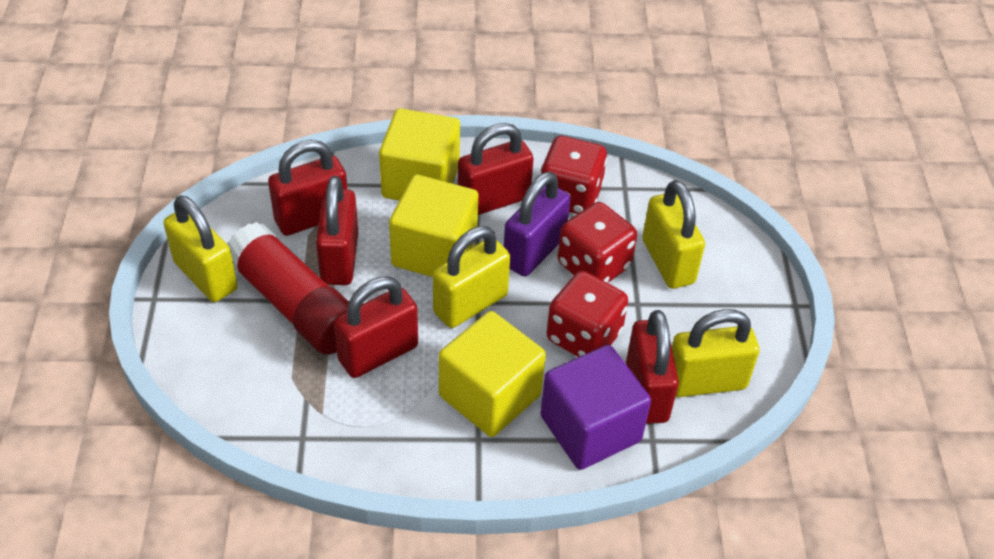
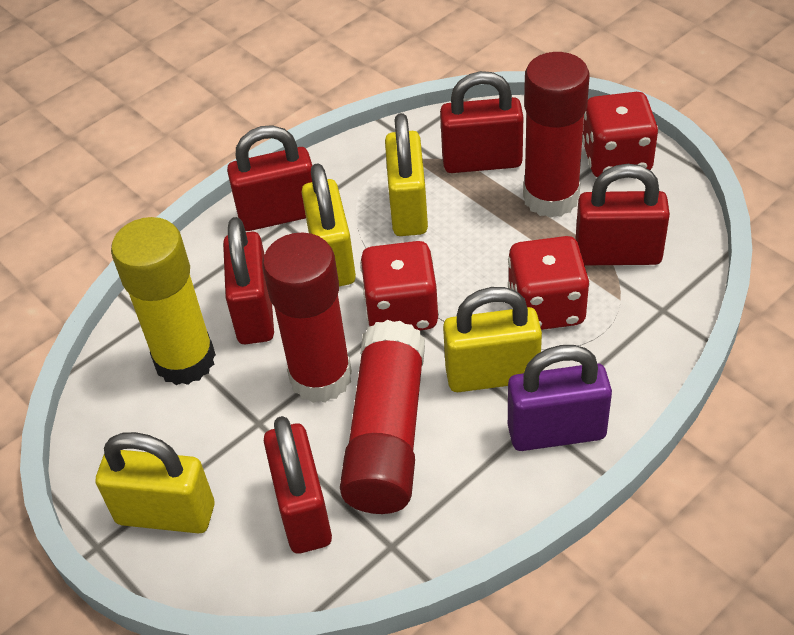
purple cube: 1 -> 0
red glue stick: 1 -> 3
yellow cube: 3 -> 0
yellow glue stick: 0 -> 1

